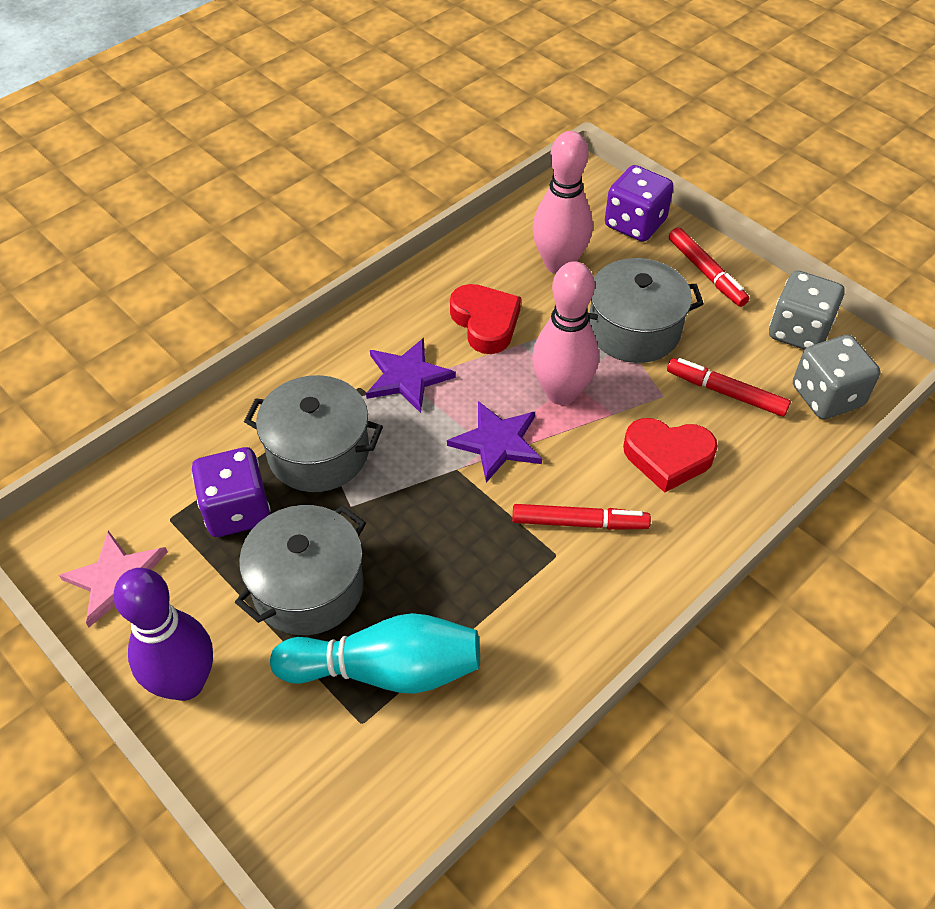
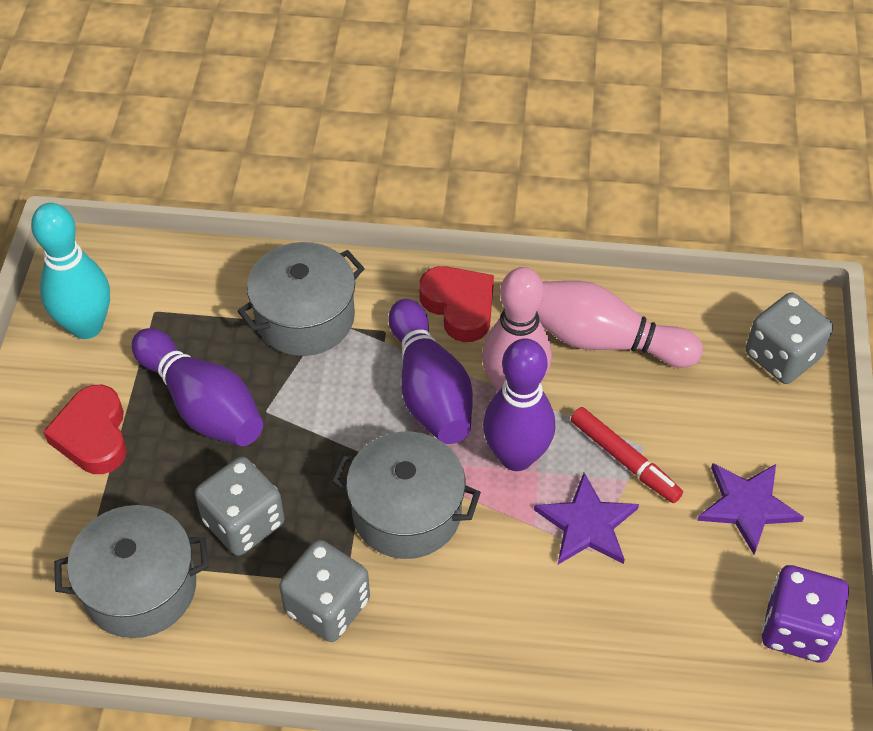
grey dice: 2 -> 3
pink star: 1 -> 0
purple bowling pin: 1 -> 3
purple dice: 2 -> 1
red marker: 3 -> 1

